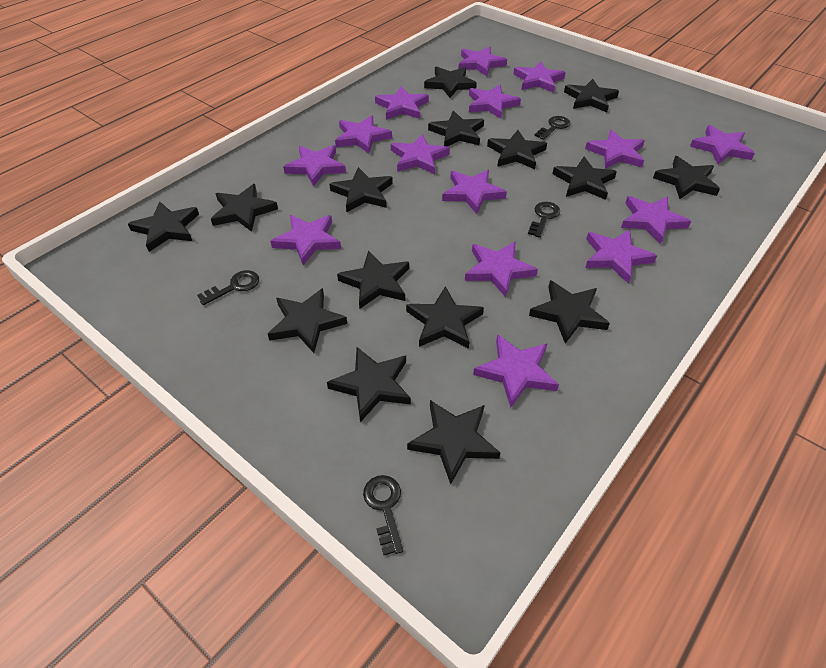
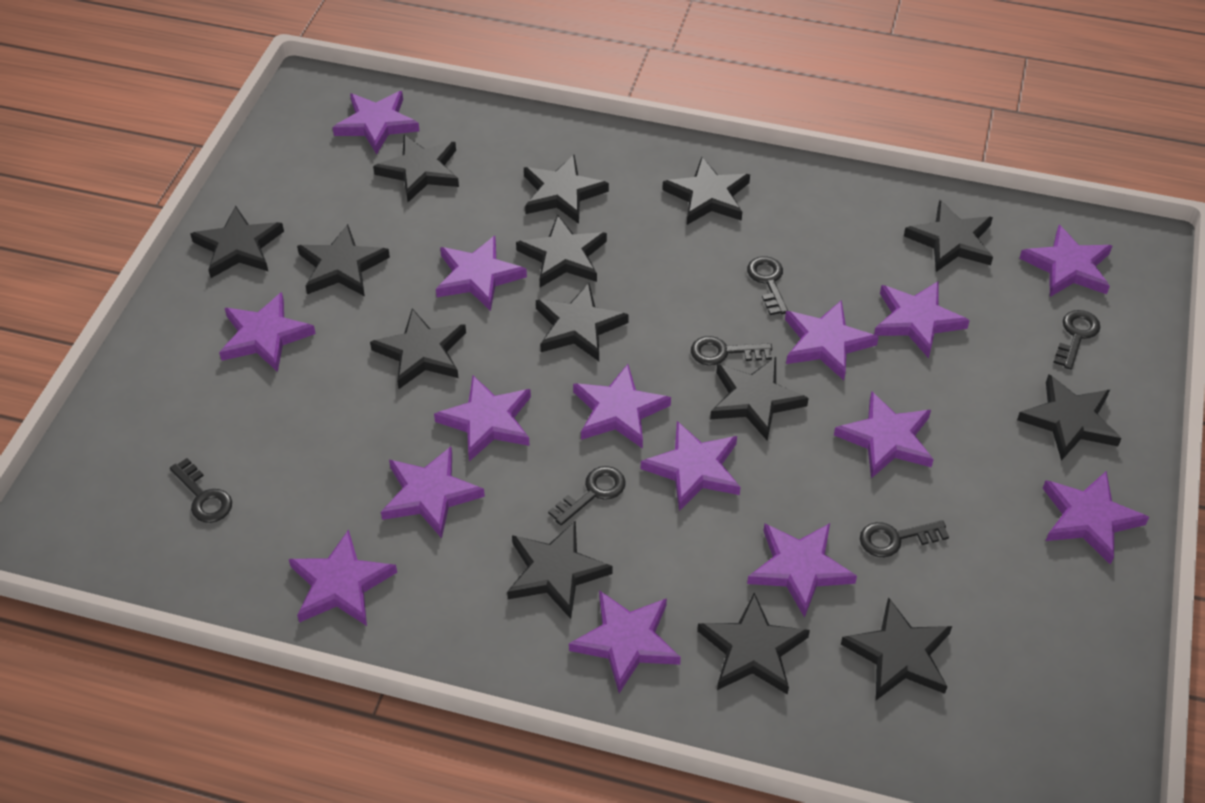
black key: 4 -> 6
black star: 15 -> 14

